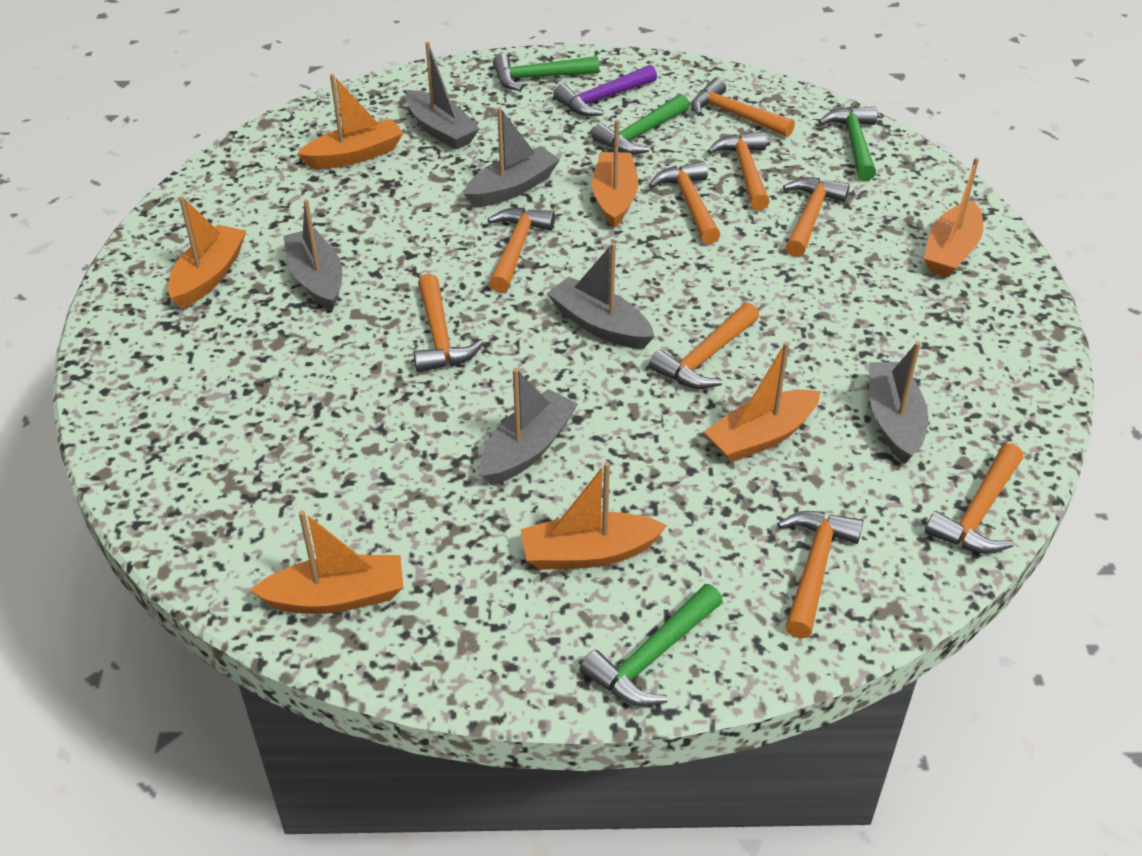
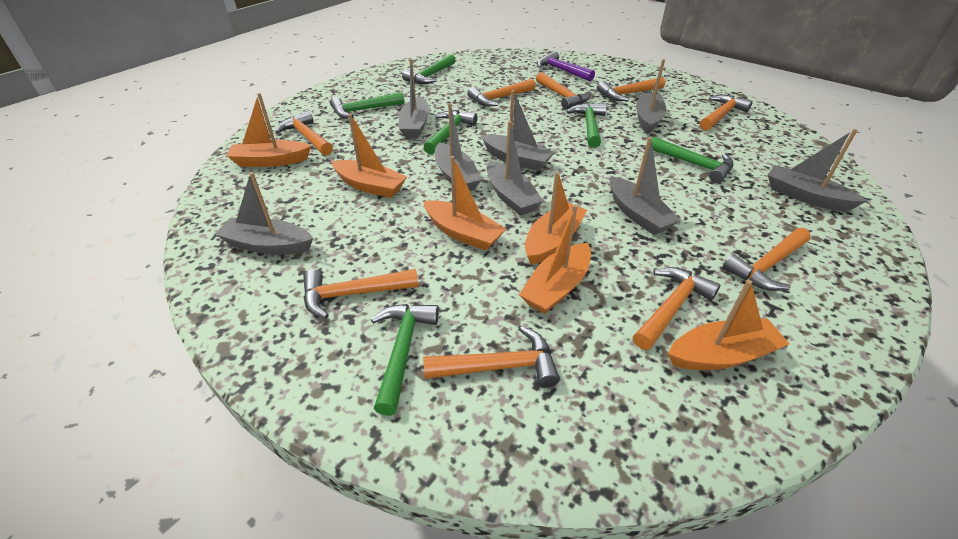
green hammer: 4 -> 6
grey boat: 6 -> 8
orange boat: 7 -> 6

